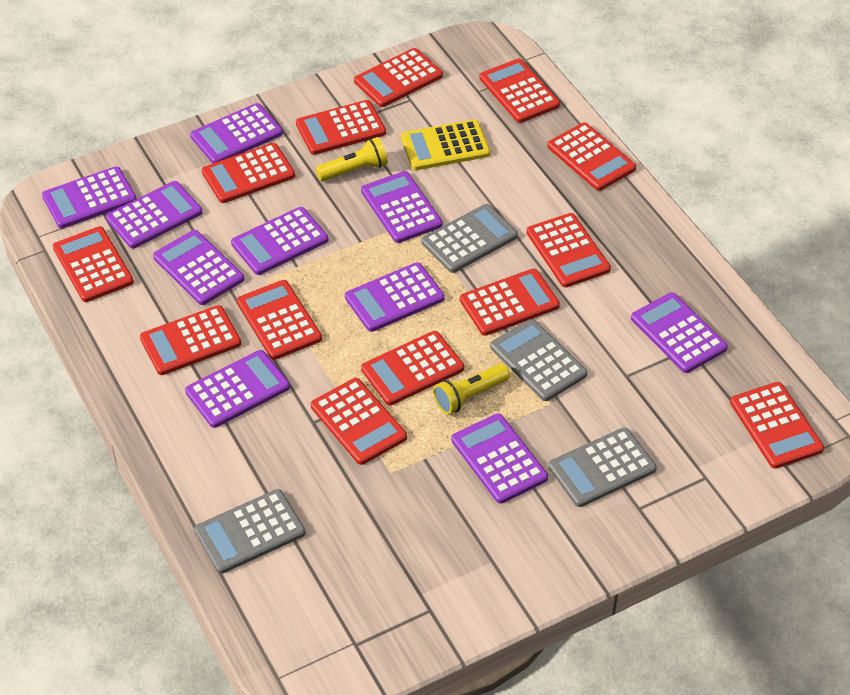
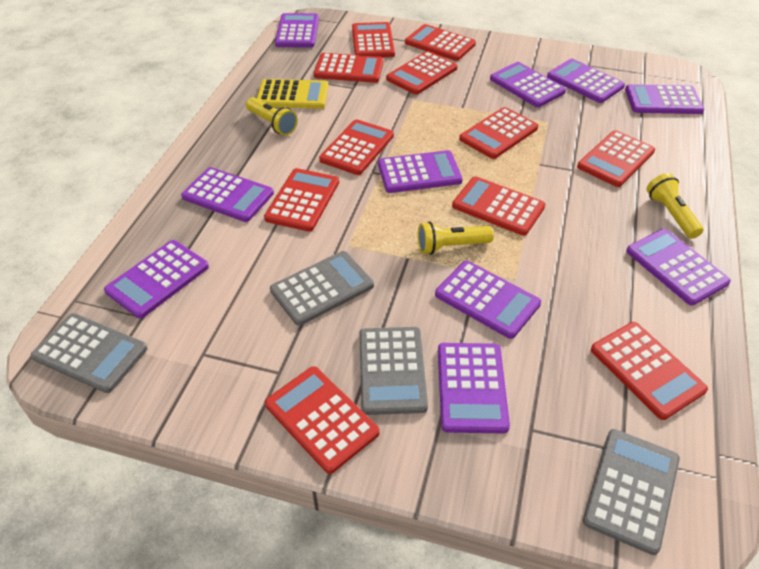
red calculator: 13 -> 11
yellow flashlight: 2 -> 3

